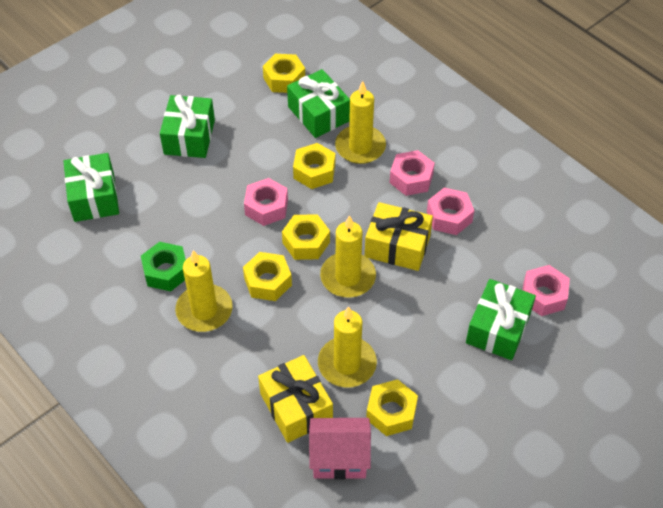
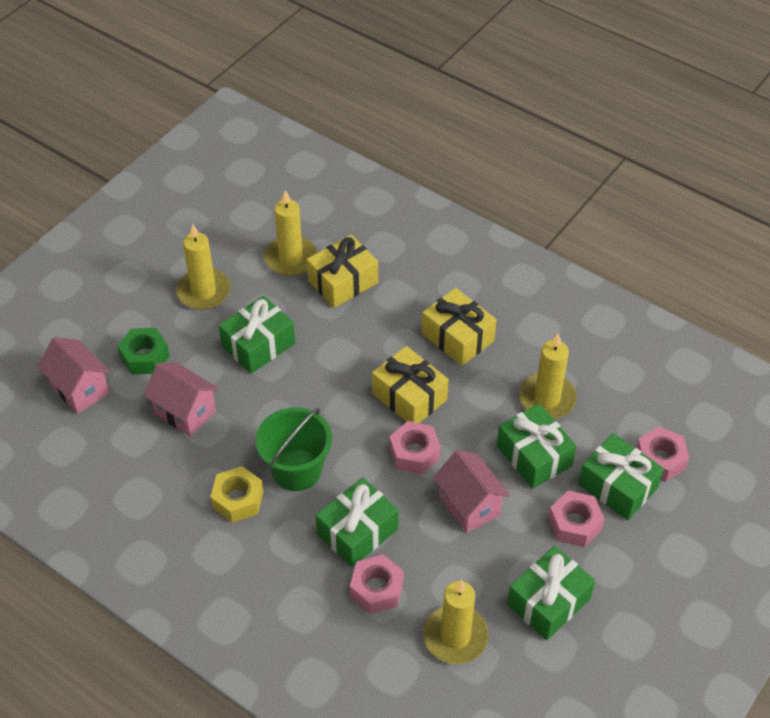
green bucket: 0 -> 1
green gift: 4 -> 5
pink house: 1 -> 3
yellow gift: 2 -> 3
yellow nut: 5 -> 1

